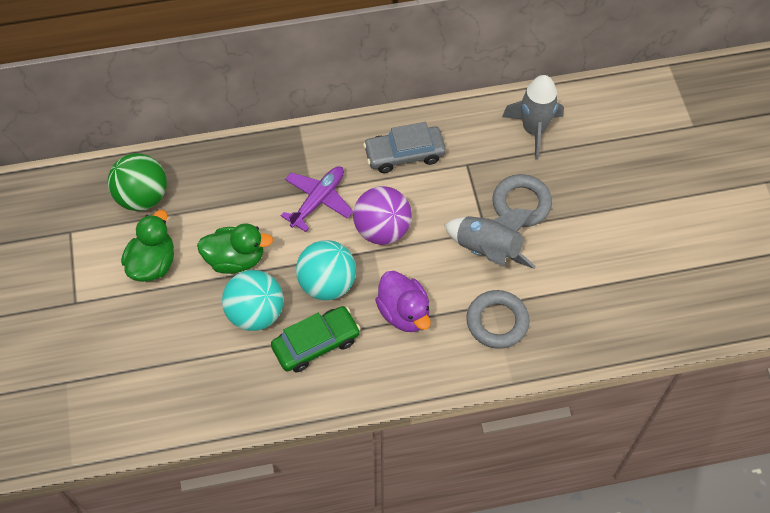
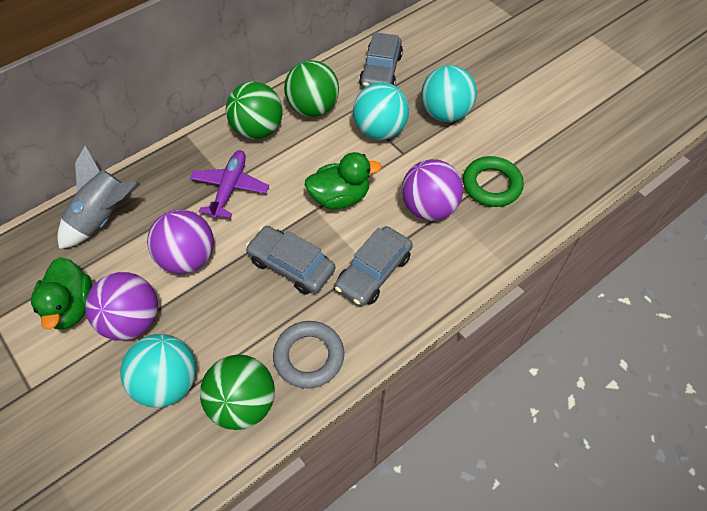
green ball: 1 -> 3
green car: 1 -> 0
green ring: 0 -> 1
grey car: 1 -> 3
grey ring: 2 -> 1
grey rocket: 2 -> 1
purple ball: 1 -> 3
purple duck: 1 -> 0
turquoise ball: 2 -> 3

